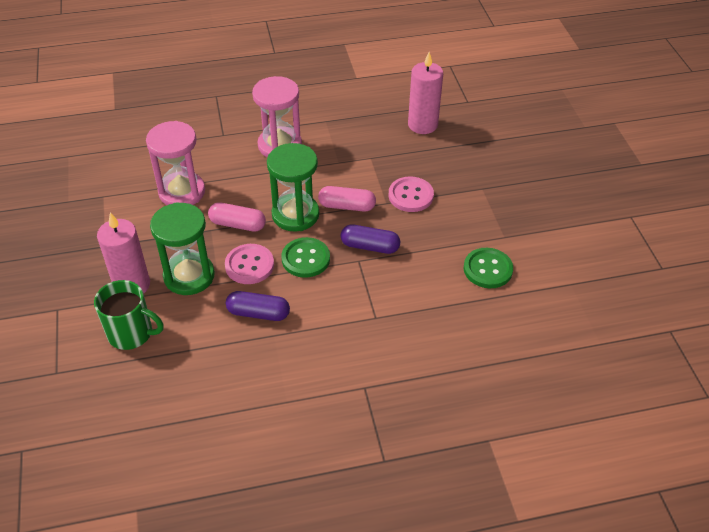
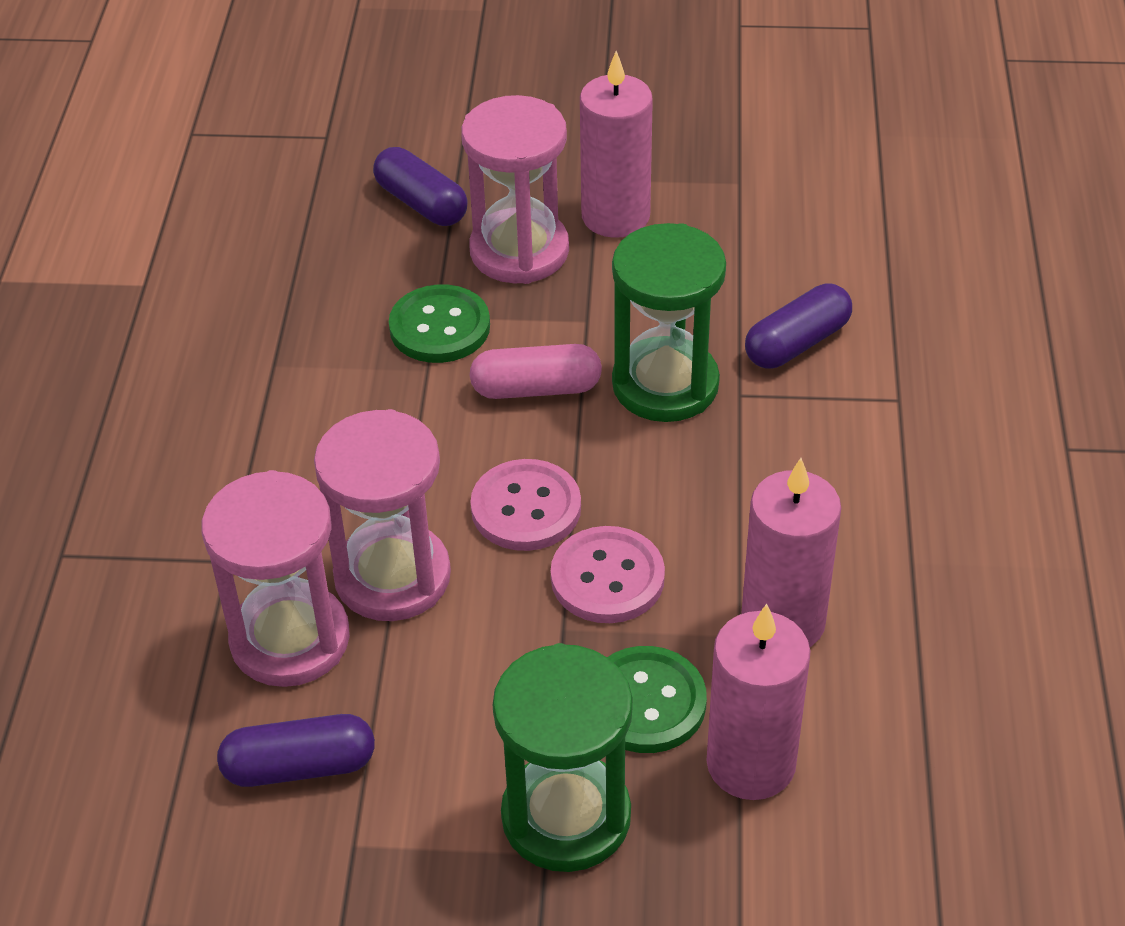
green mug: 1 -> 0
pink candle: 2 -> 3
pink capsule: 2 -> 1
pink hourglass: 2 -> 3
purple capsule: 2 -> 3

